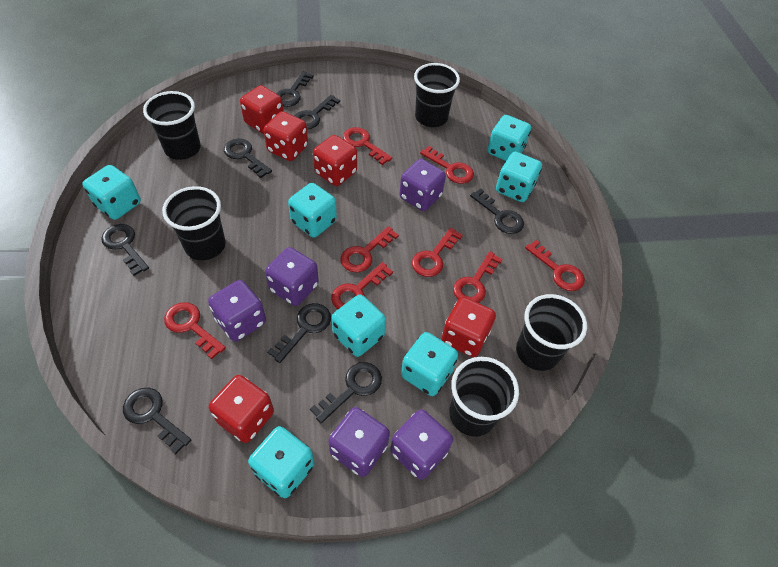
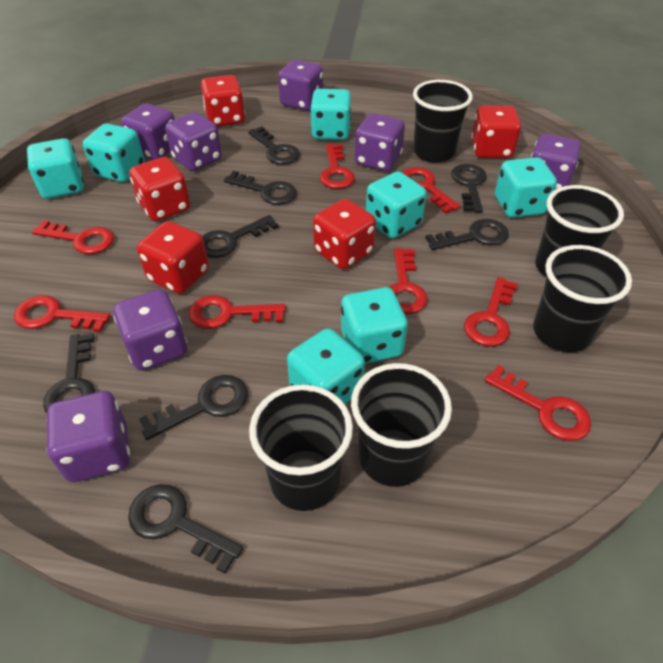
purple dice: 5 -> 7

